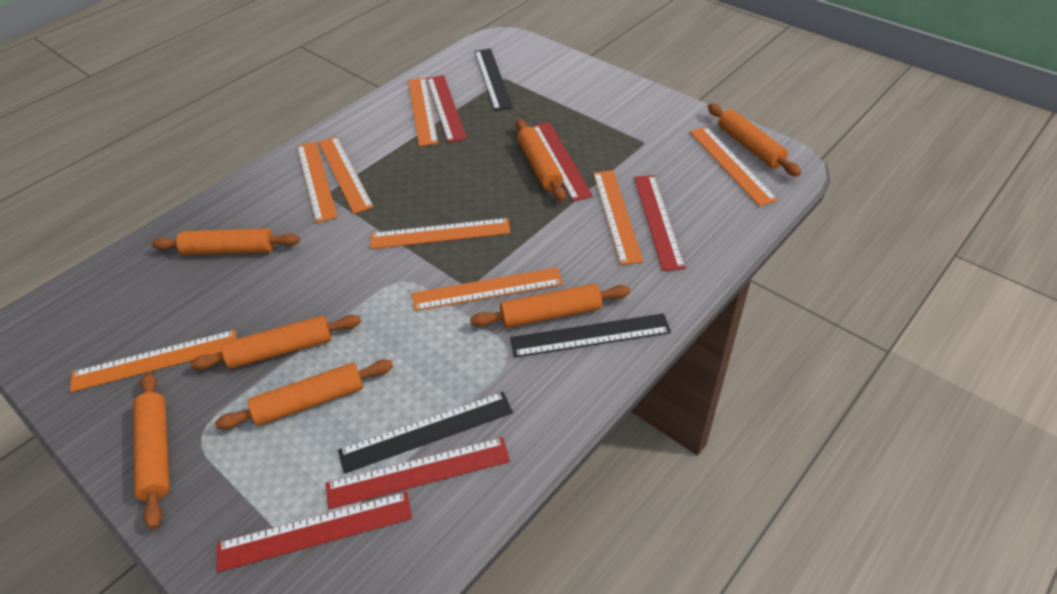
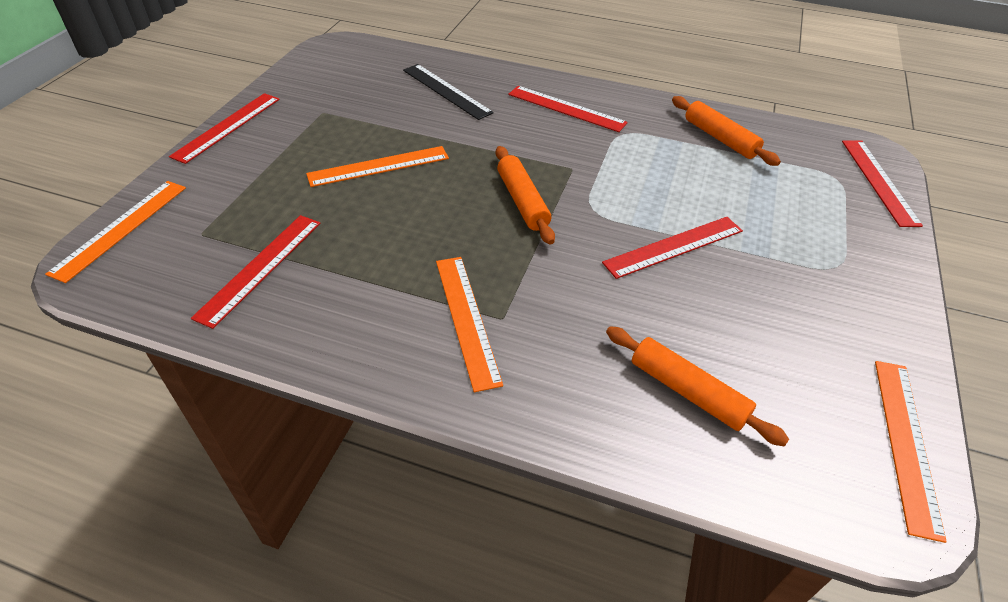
black ruler: 3 -> 1
orange rolling pin: 7 -> 3
orange ruler: 8 -> 4

